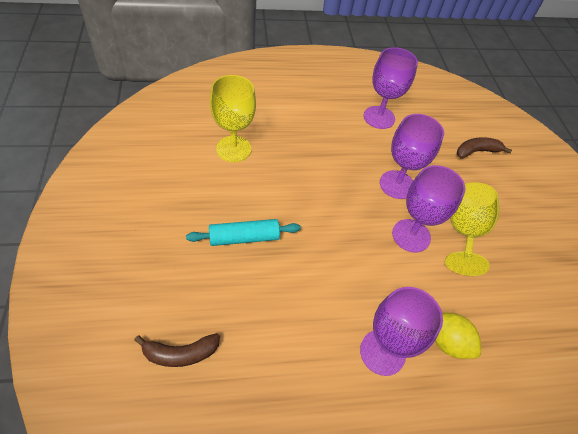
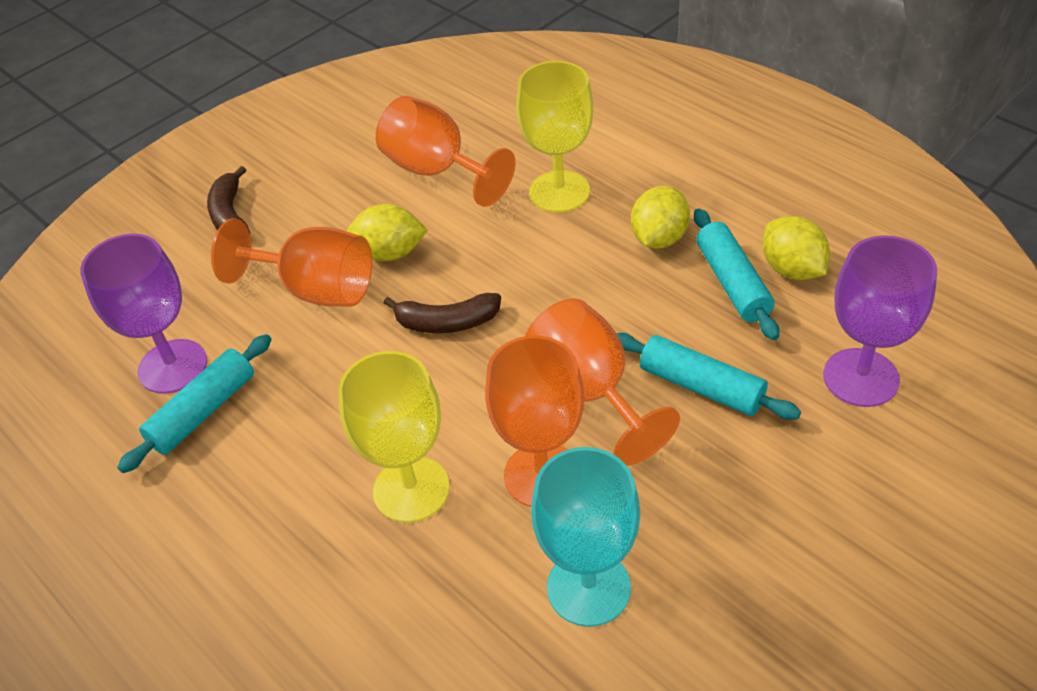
orange goblet: 0 -> 4
purple goblet: 4 -> 2
turquoise goblet: 0 -> 1
turquoise rolling pin: 1 -> 3
yellow lemon: 1 -> 3

